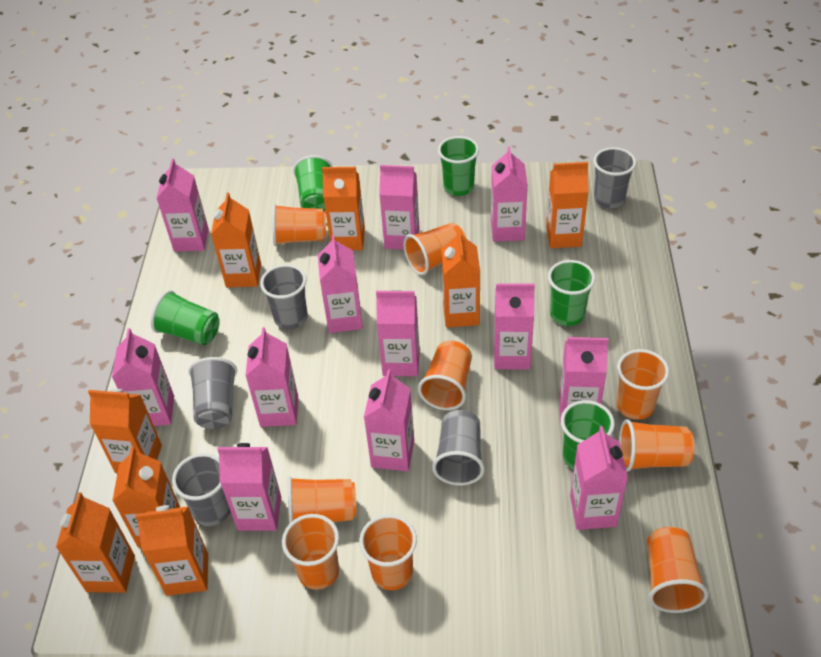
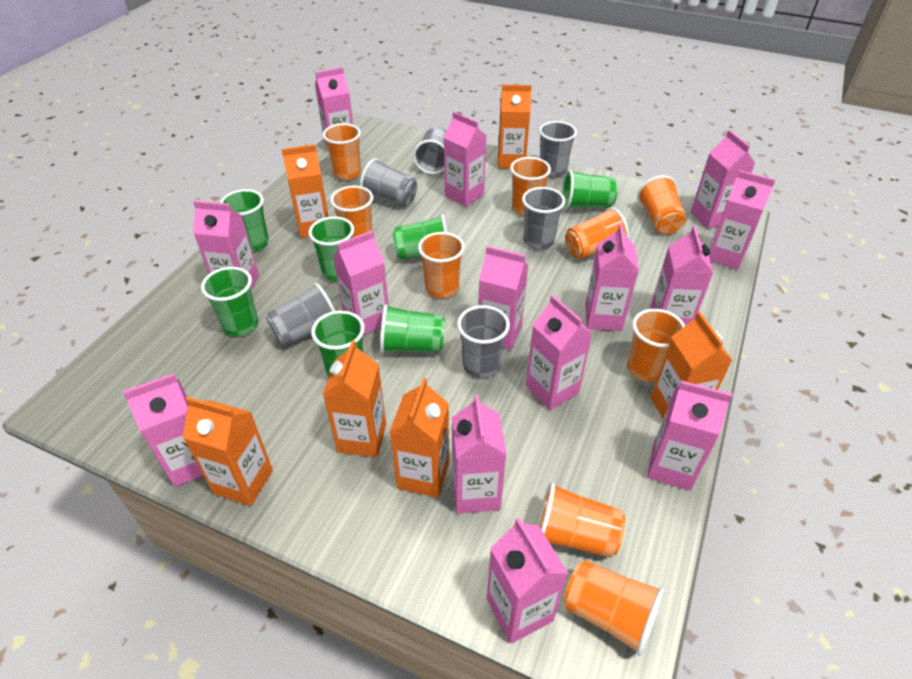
green cup: 5 -> 7
grey cup: 5 -> 6
orange carton: 8 -> 6
pink carton: 12 -> 14

